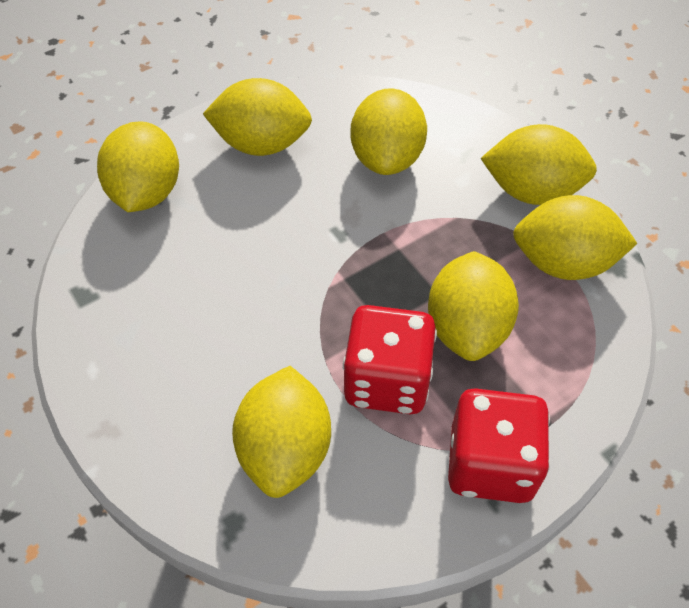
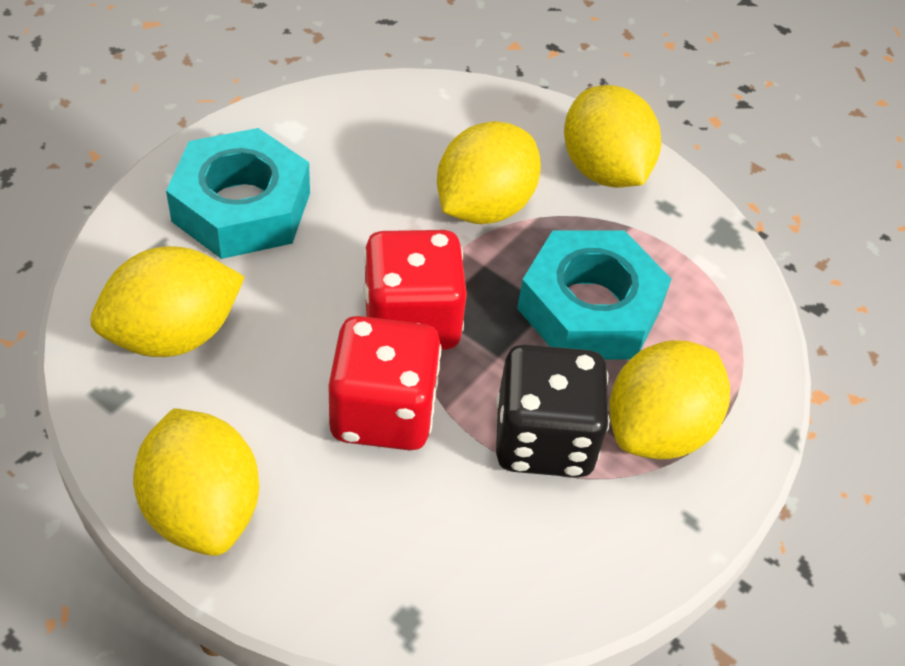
black dice: 0 -> 1
turquoise nut: 0 -> 2
yellow lemon: 7 -> 5

